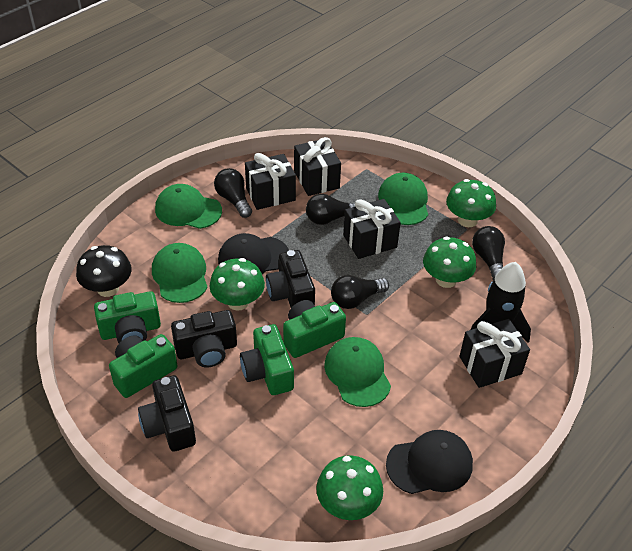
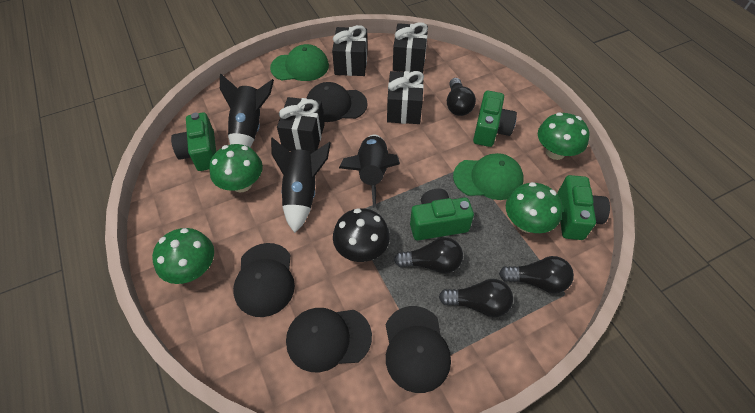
black camera: 3 -> 0
black cap: 2 -> 4
black rocket: 1 -> 3
green cap: 4 -> 2

